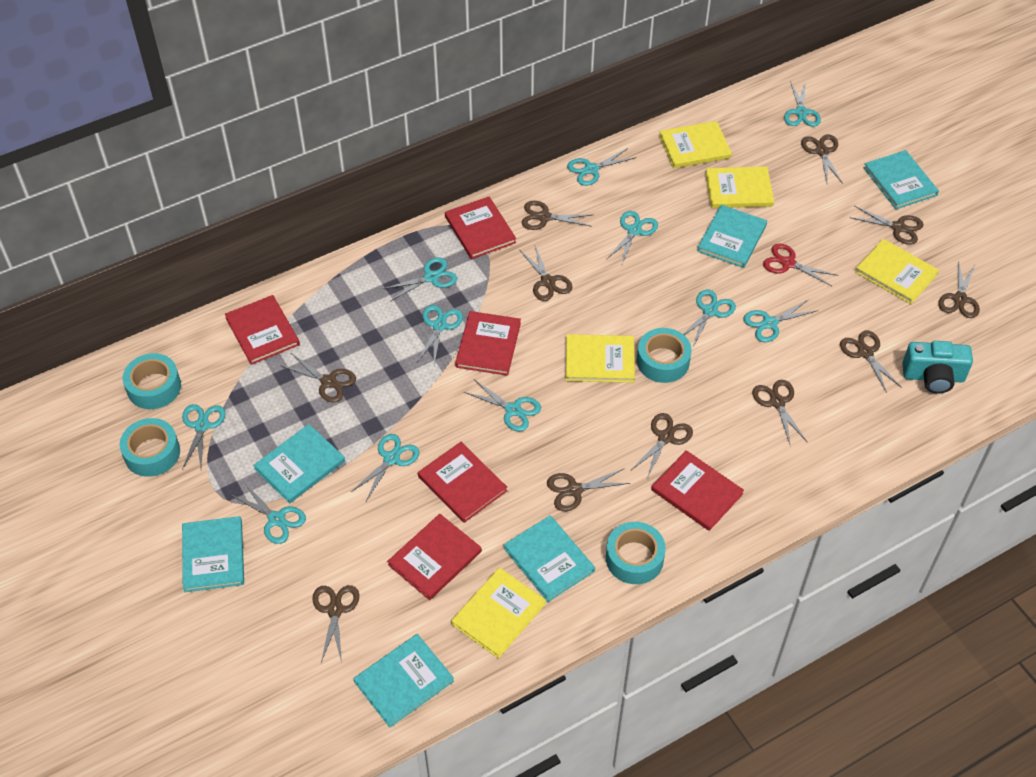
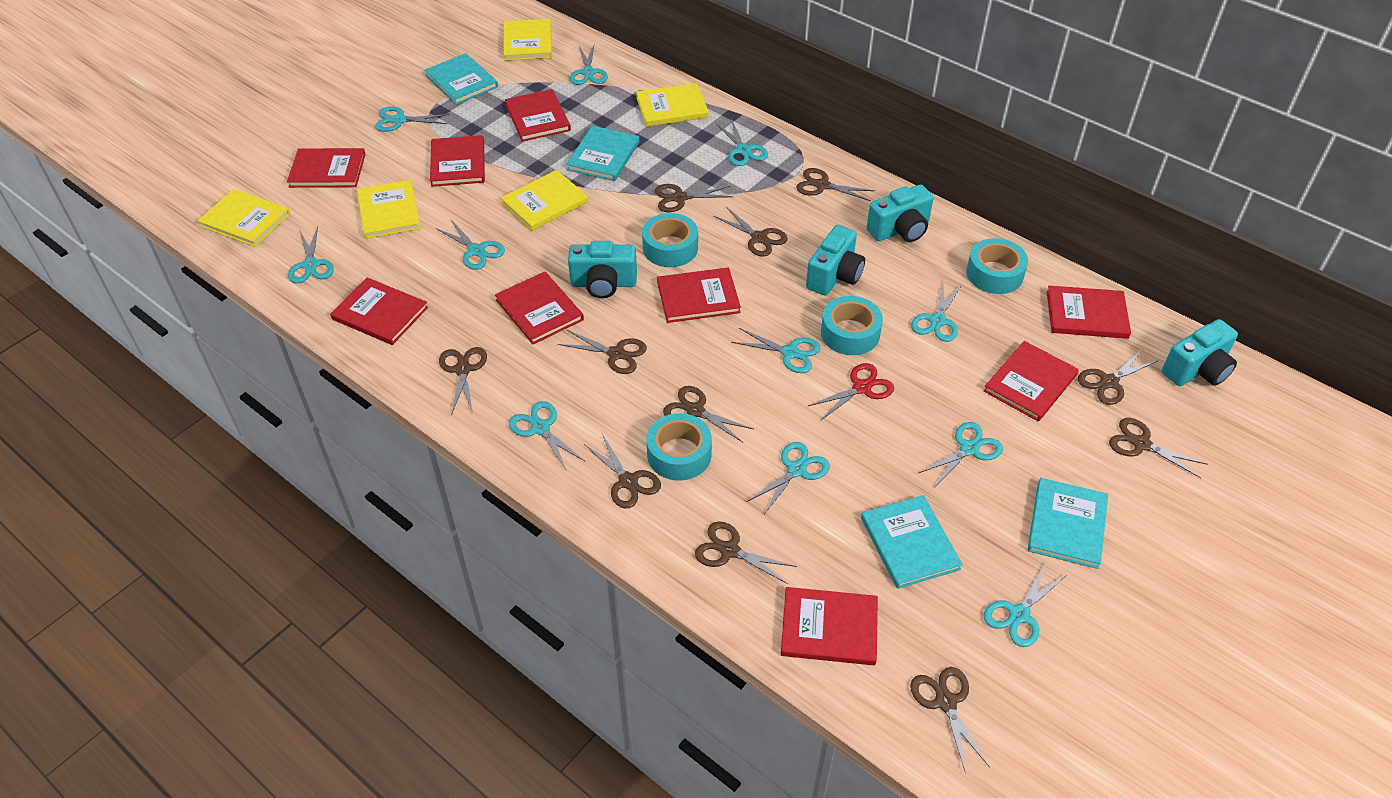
red book: 6 -> 9
turquoise book: 6 -> 4
turquoise camera: 1 -> 4

